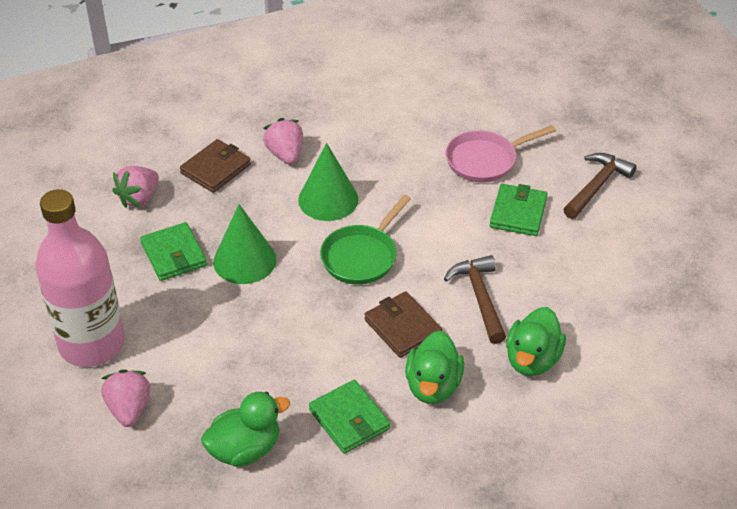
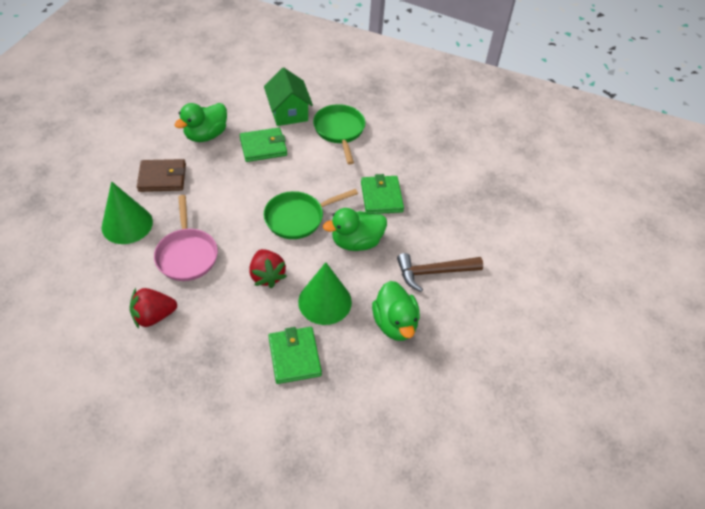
brown hammer: 2 -> 1
brown wallet: 2 -> 1
green house: 0 -> 1
green pan: 1 -> 2
pink bottle: 1 -> 0
pink strawberry: 3 -> 0
red strawberry: 0 -> 2

